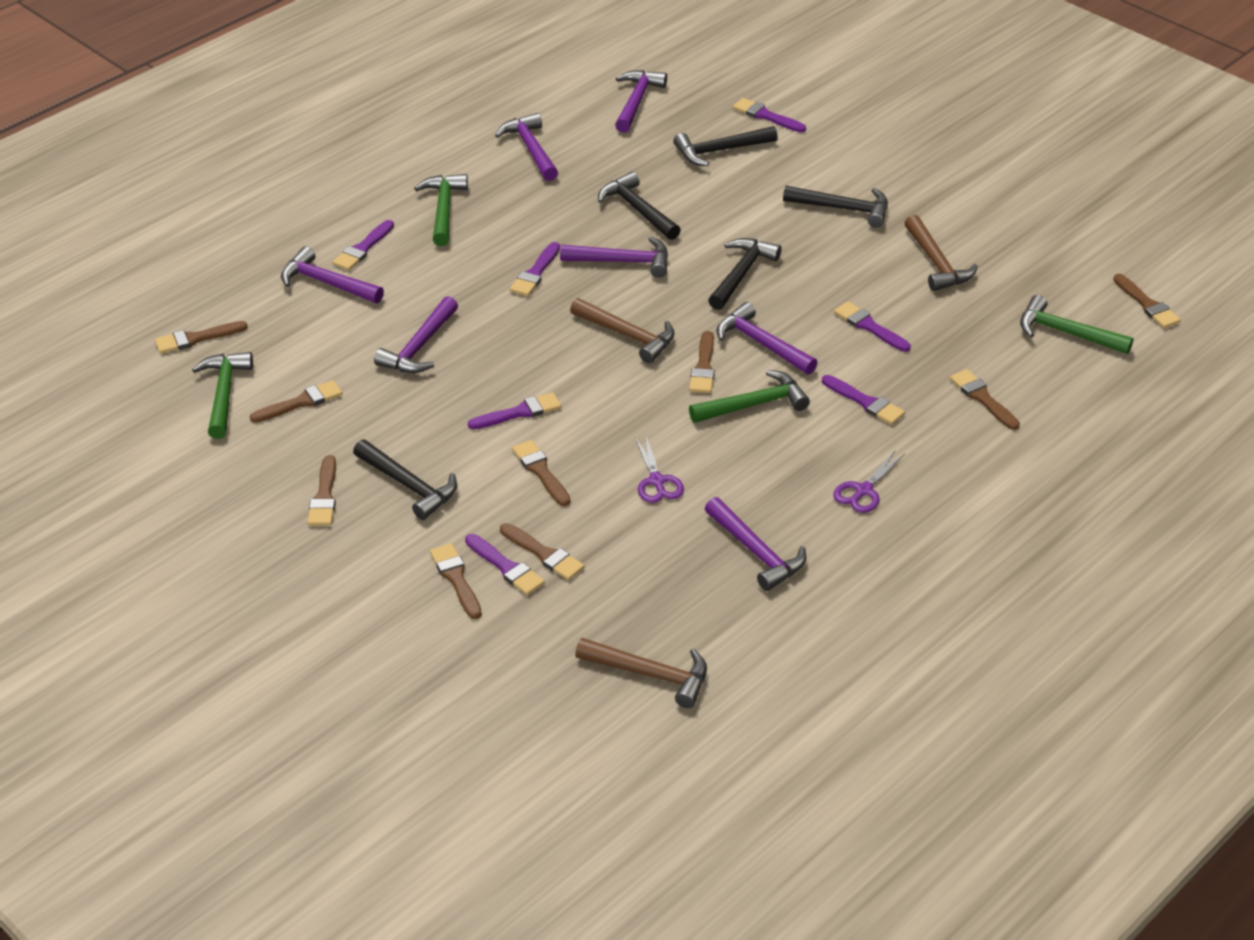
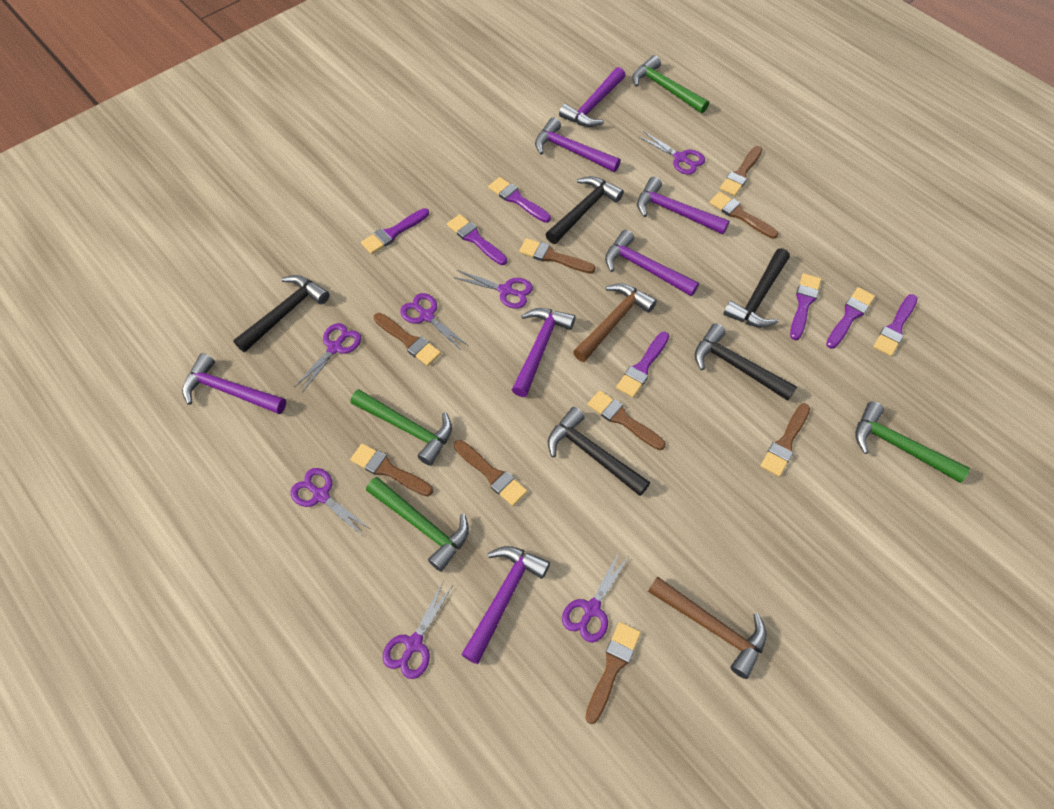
brown hammer: 3 -> 2
purple scissors: 2 -> 7

